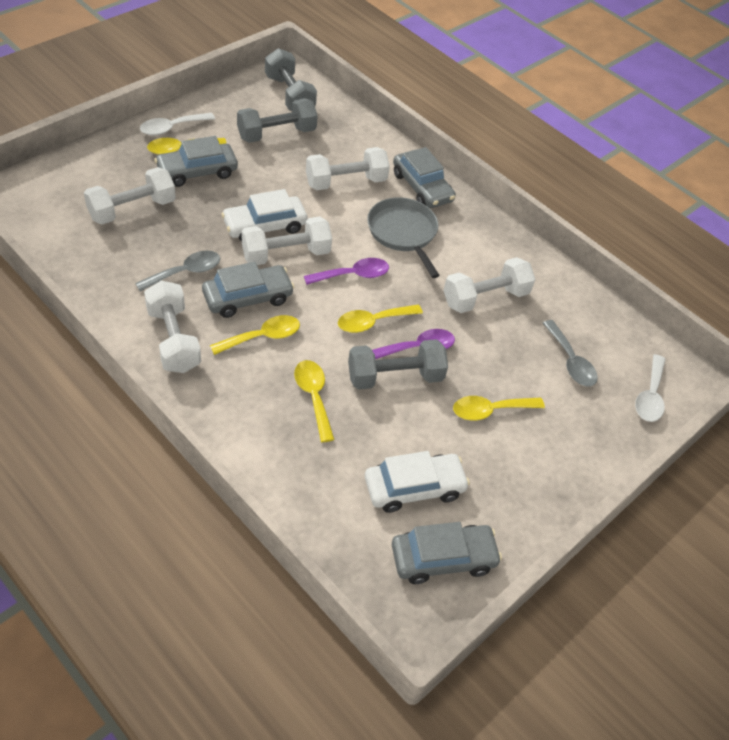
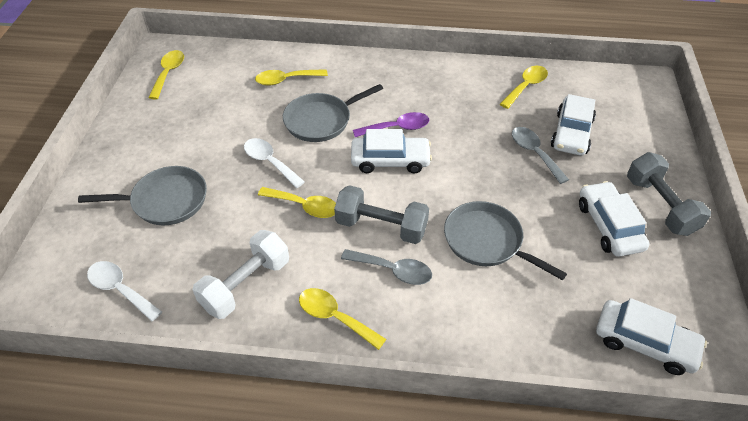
grey car: 4 -> 0
grey dumbbell: 3 -> 2
grey pan: 1 -> 3
purple spoon: 2 -> 1
white car: 2 -> 4
white dumbbell: 5 -> 1

